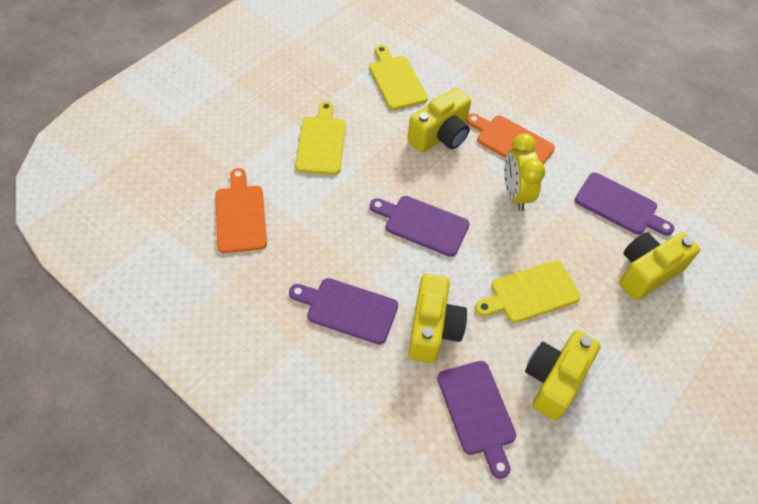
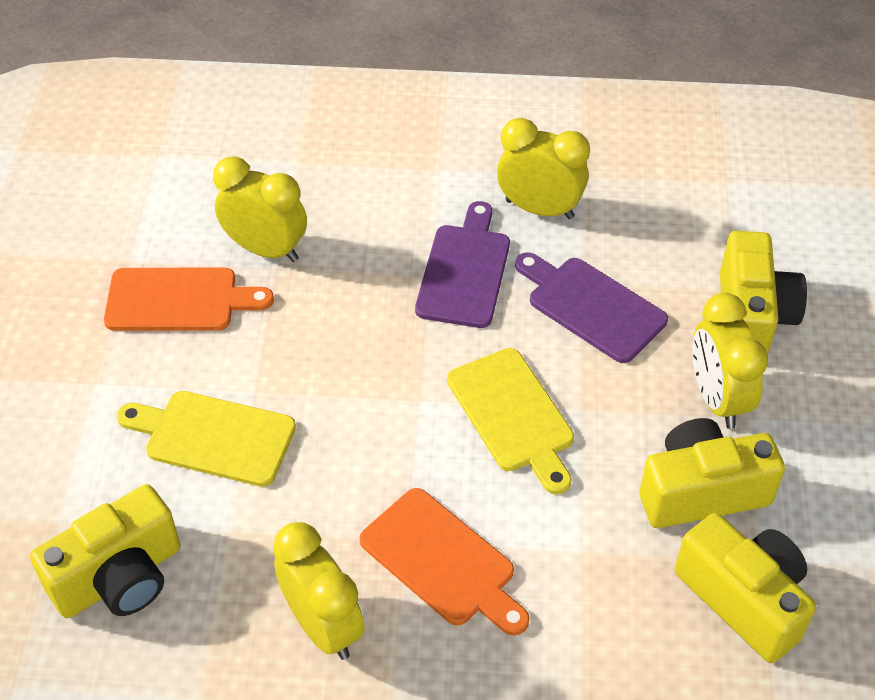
purple cutting board: 4 -> 2
yellow clock: 1 -> 4
yellow cutting board: 3 -> 2

